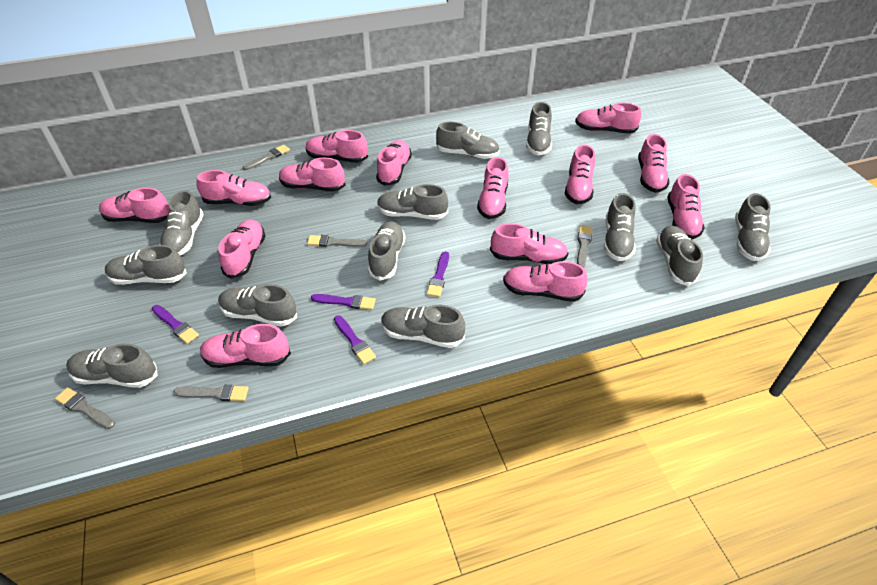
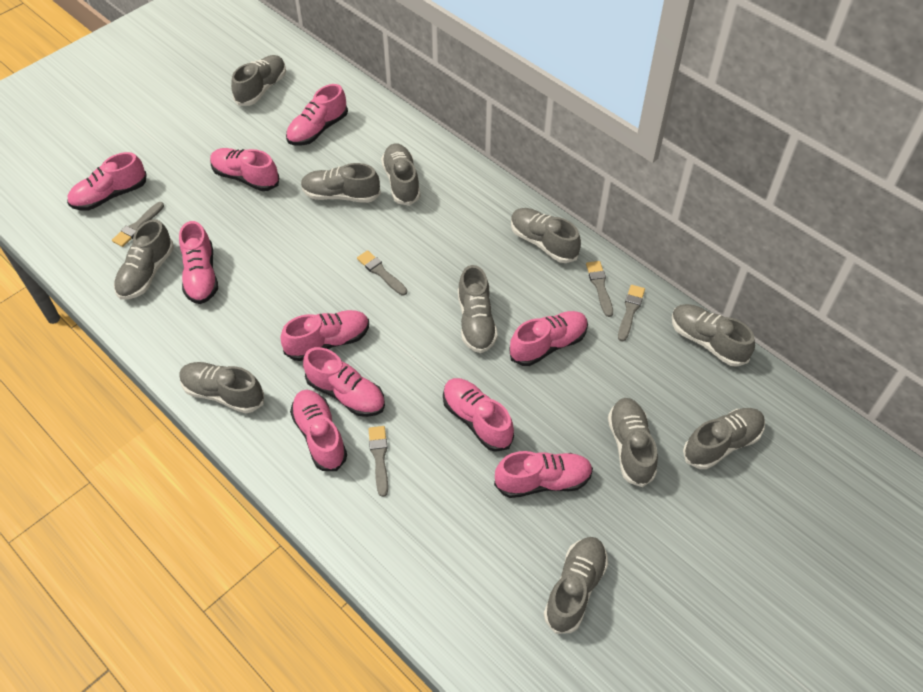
grey shoe: 12 -> 11
pink shoe: 14 -> 10
purple brush: 4 -> 0

